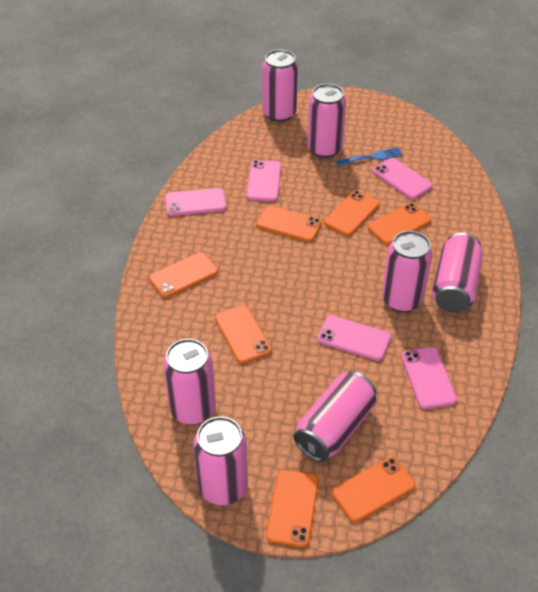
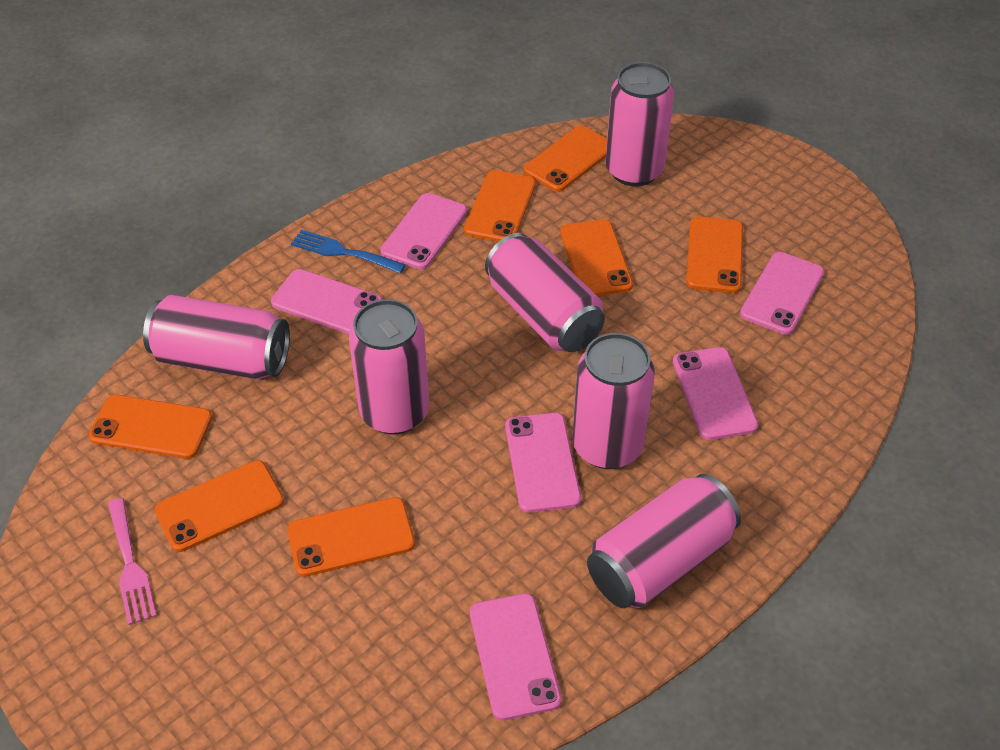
pink can: 7 -> 6
pink fork: 0 -> 1
pink phone: 5 -> 6

